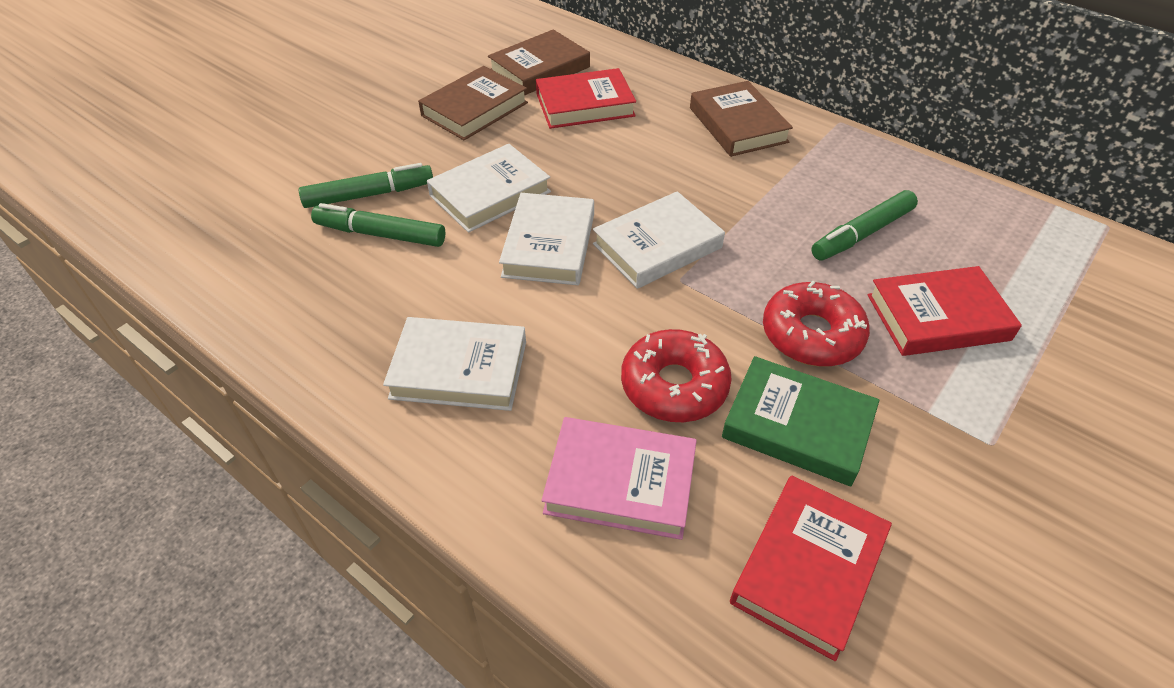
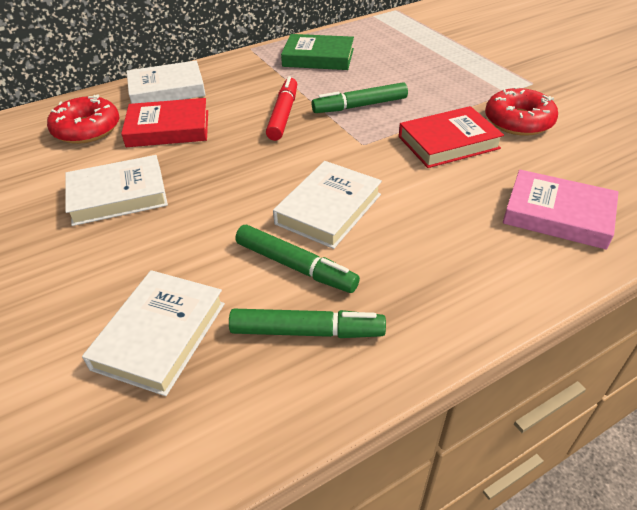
brown book: 3 -> 0
red book: 3 -> 2
red marker: 0 -> 1

